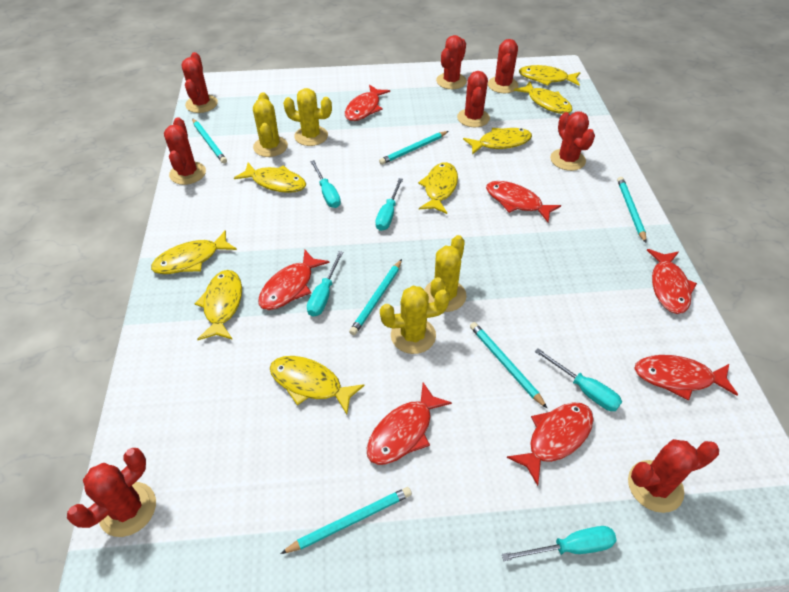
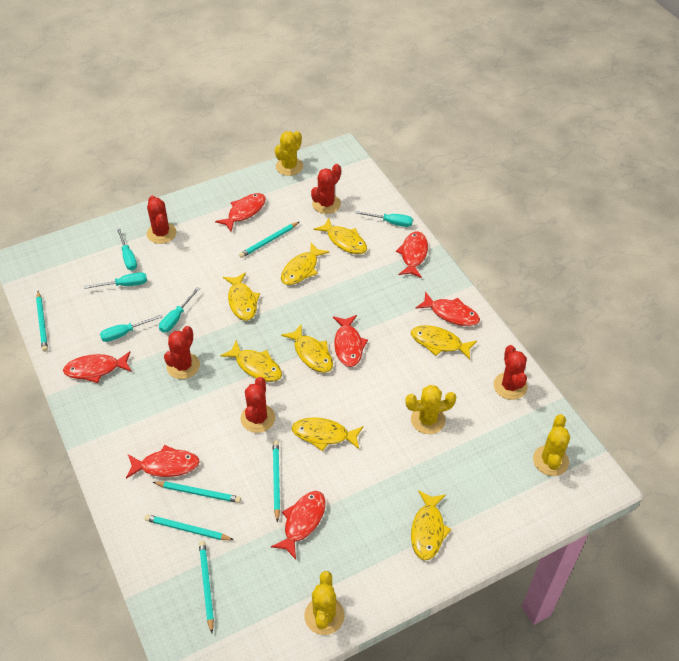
red cactus: 8 -> 5

